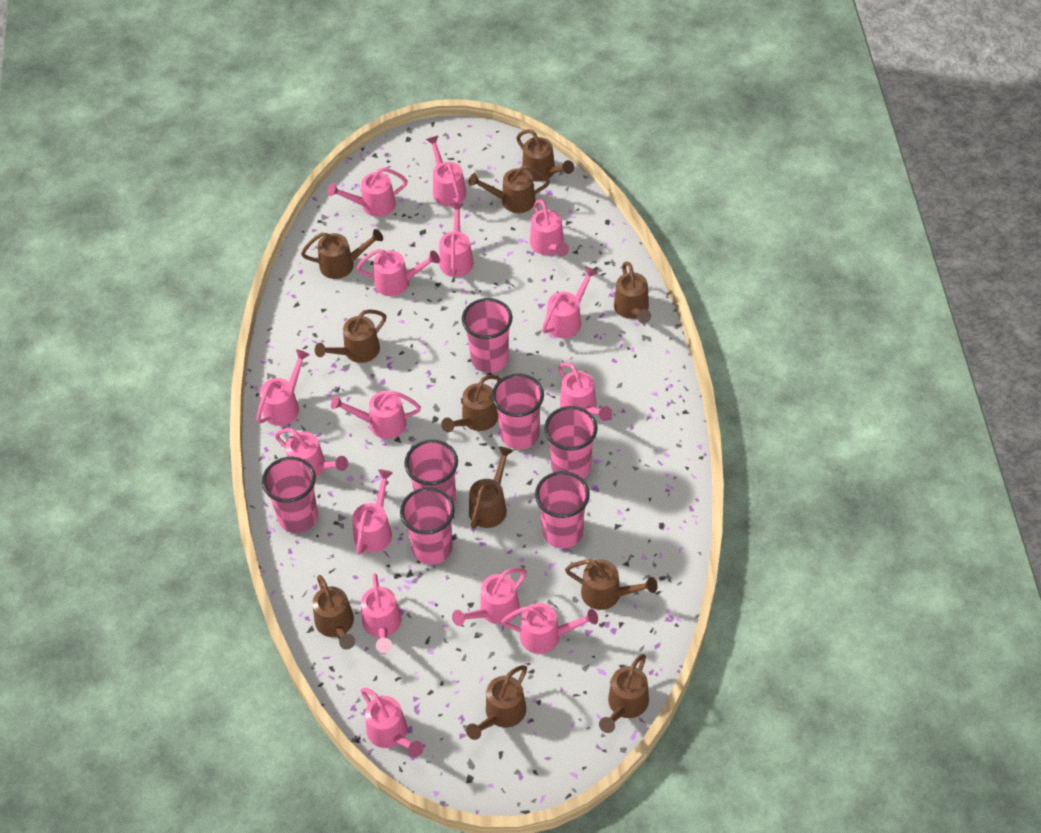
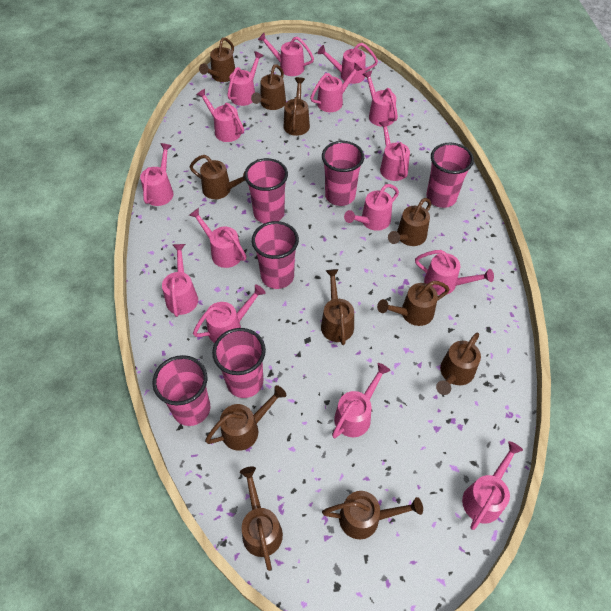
pink cup: 7 -> 6

